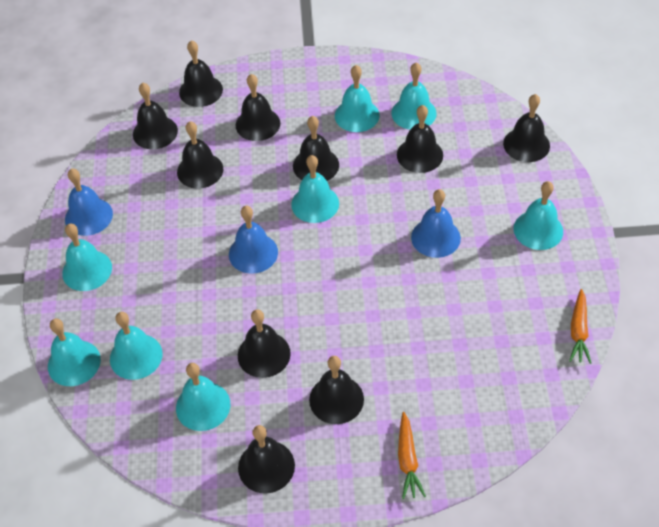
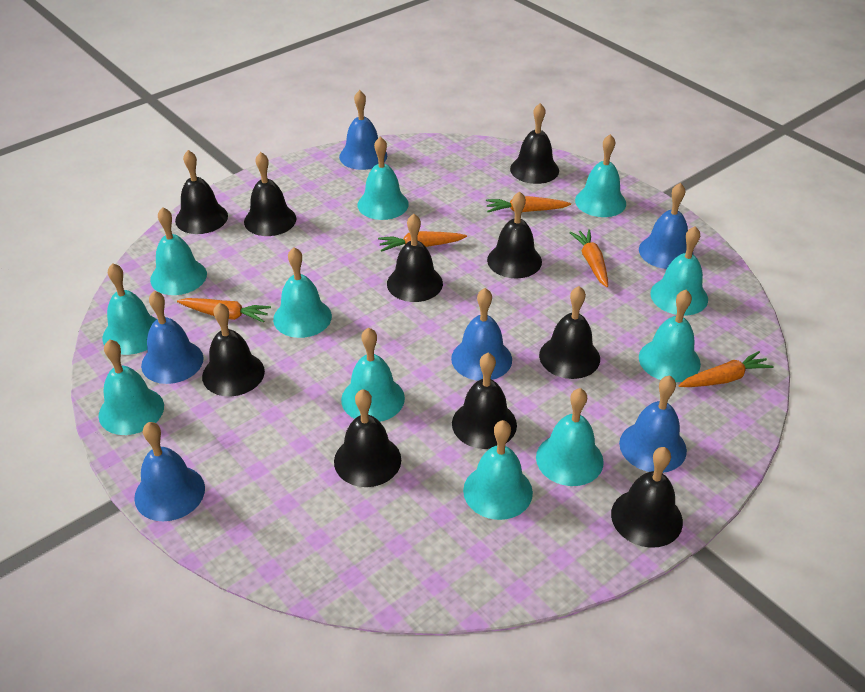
blue bell: 3 -> 6
orange carrot: 2 -> 5
turquoise bell: 8 -> 11

